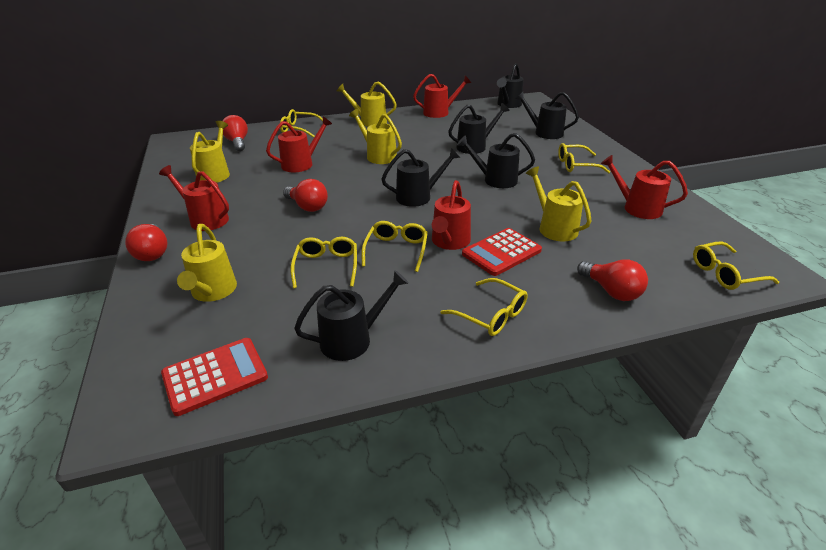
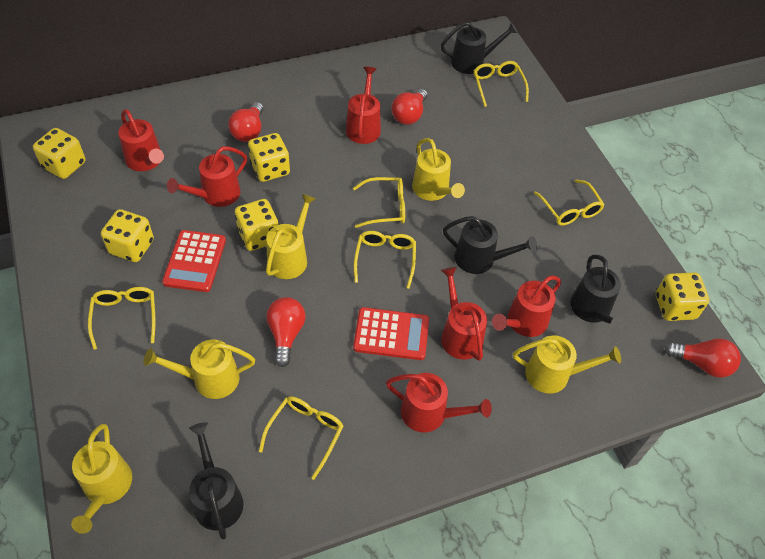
black watering can: 6 -> 4
red watering can: 5 -> 6
yellow dice: 0 -> 5

